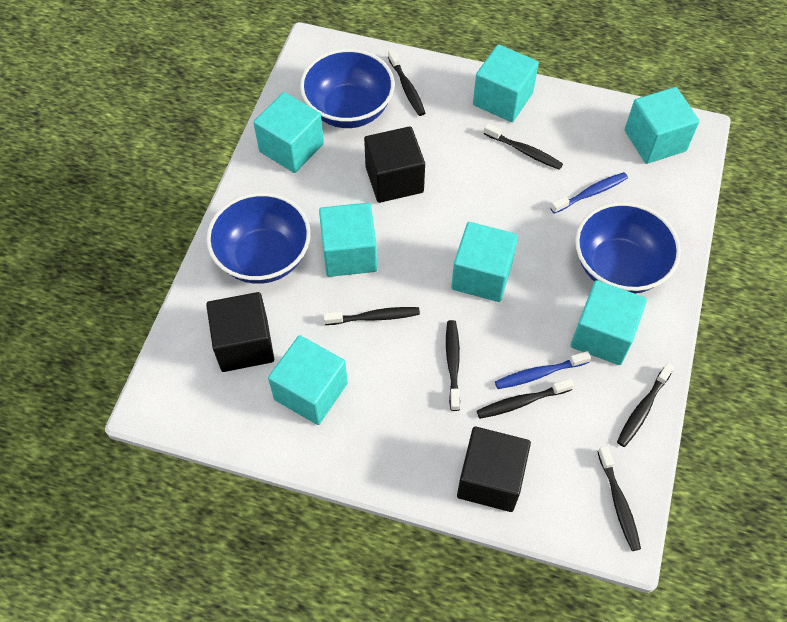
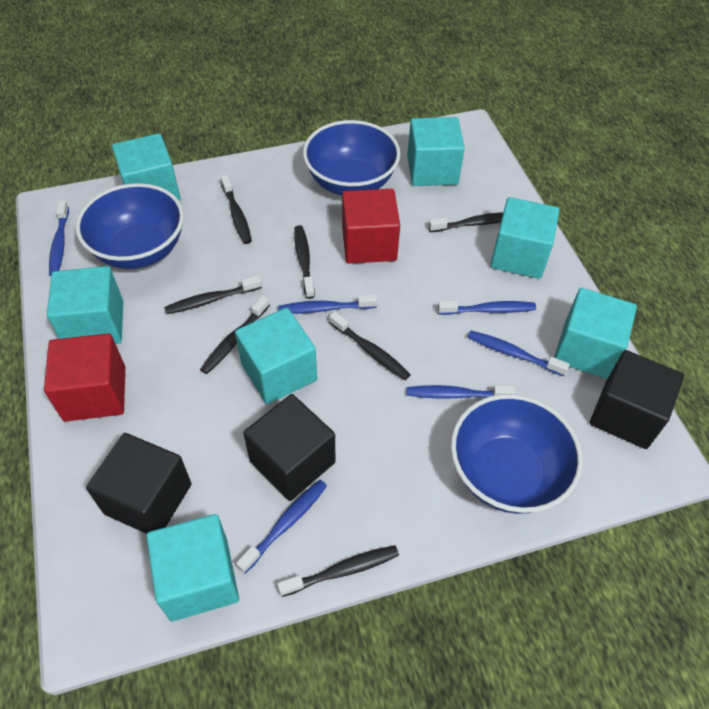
blue toothbrush: 2 -> 6
red cube: 0 -> 2

